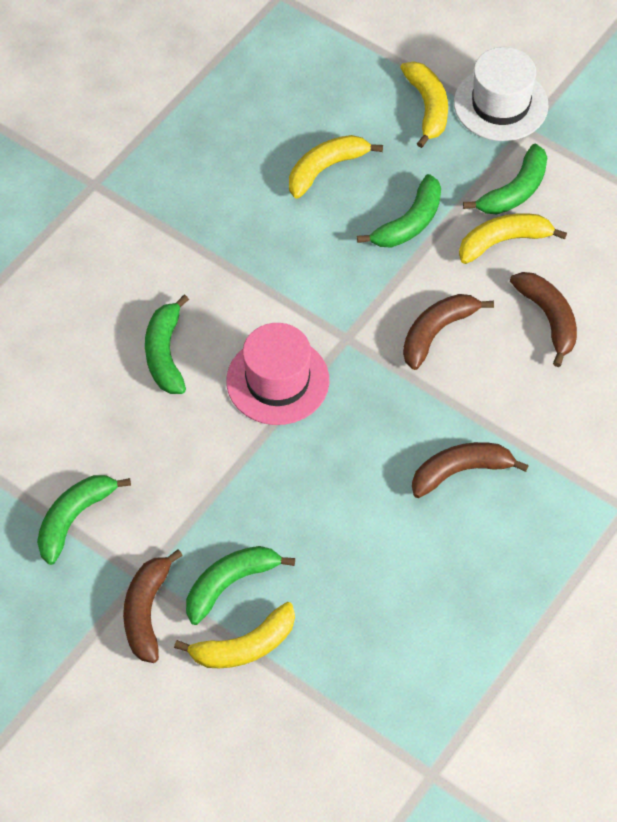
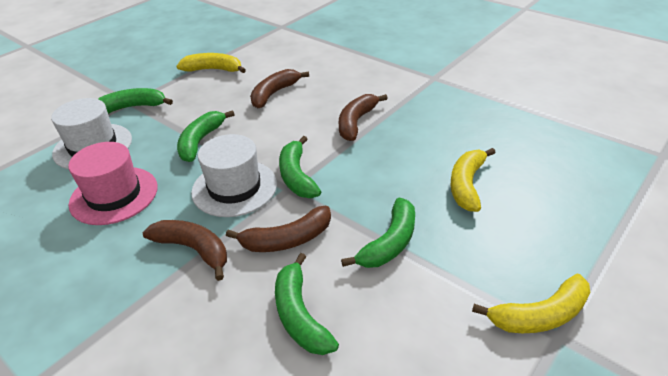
white hat: 1 -> 2
yellow banana: 4 -> 3

